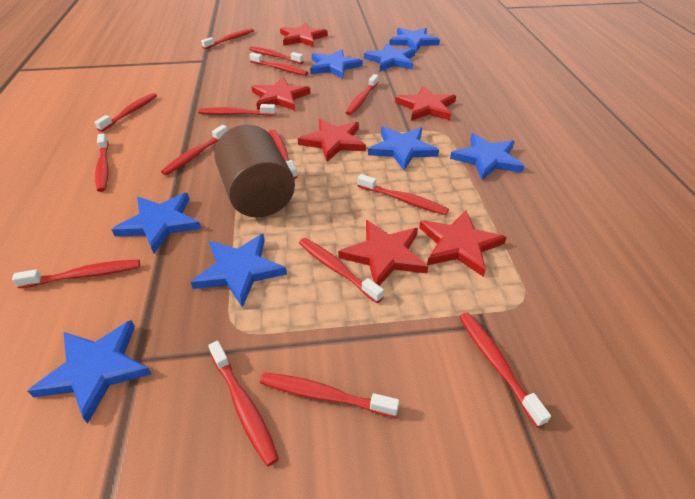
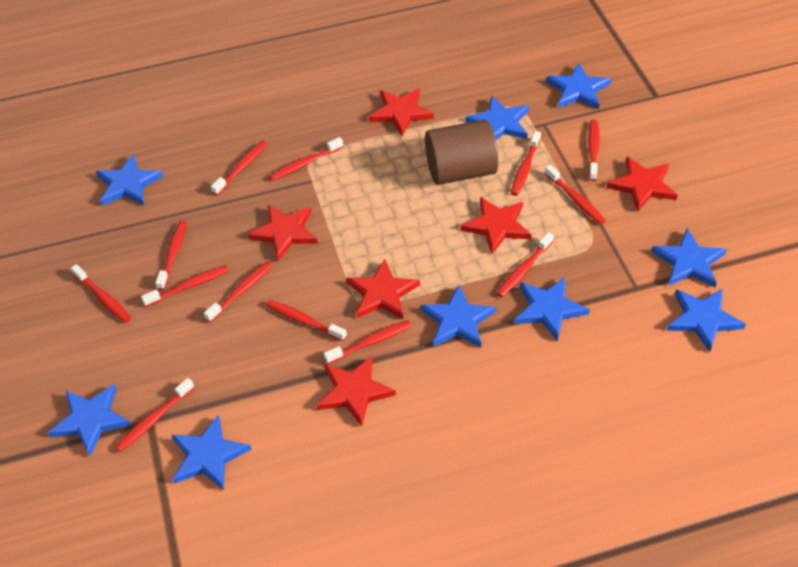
blue star: 8 -> 9
red toothbrush: 15 -> 13

